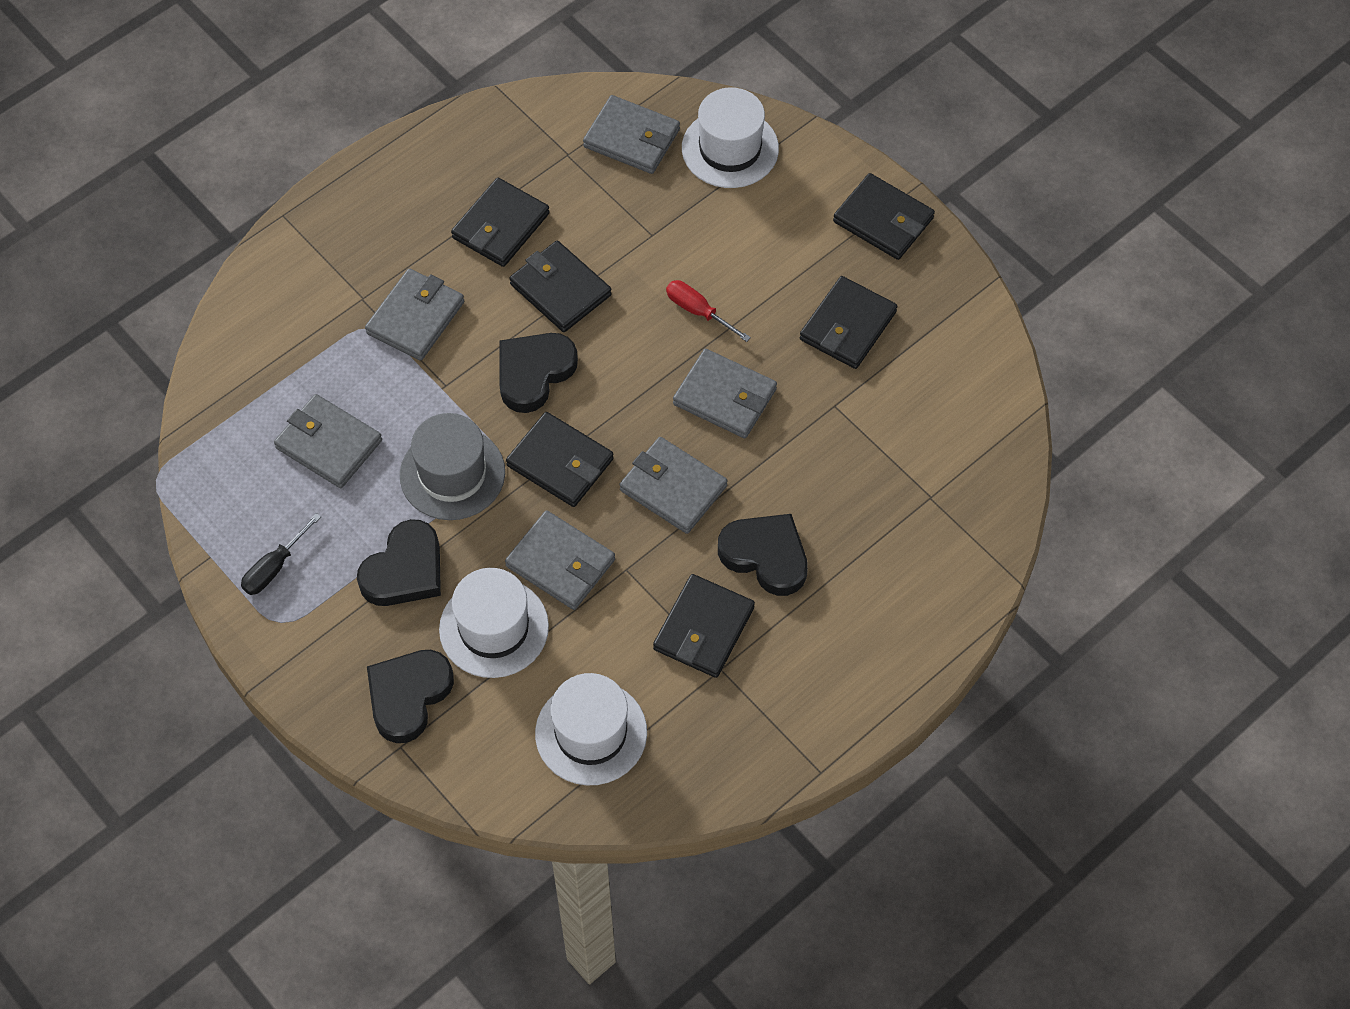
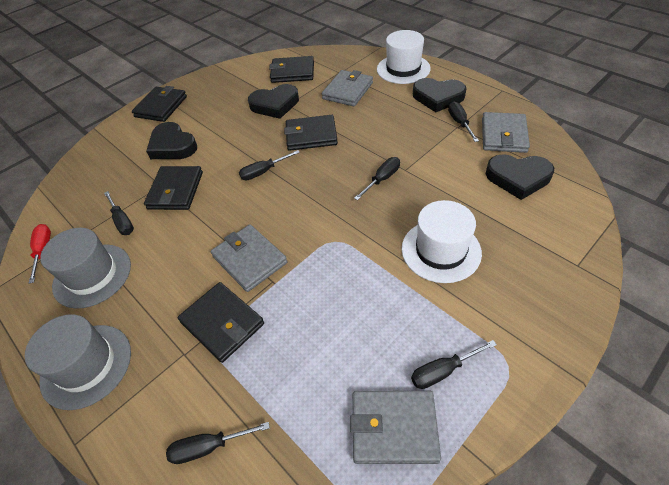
black screwdriver: 1 -> 6
black wallet: 6 -> 5
grey hat: 1 -> 2
grey wallet: 6 -> 4
white hat: 3 -> 2

